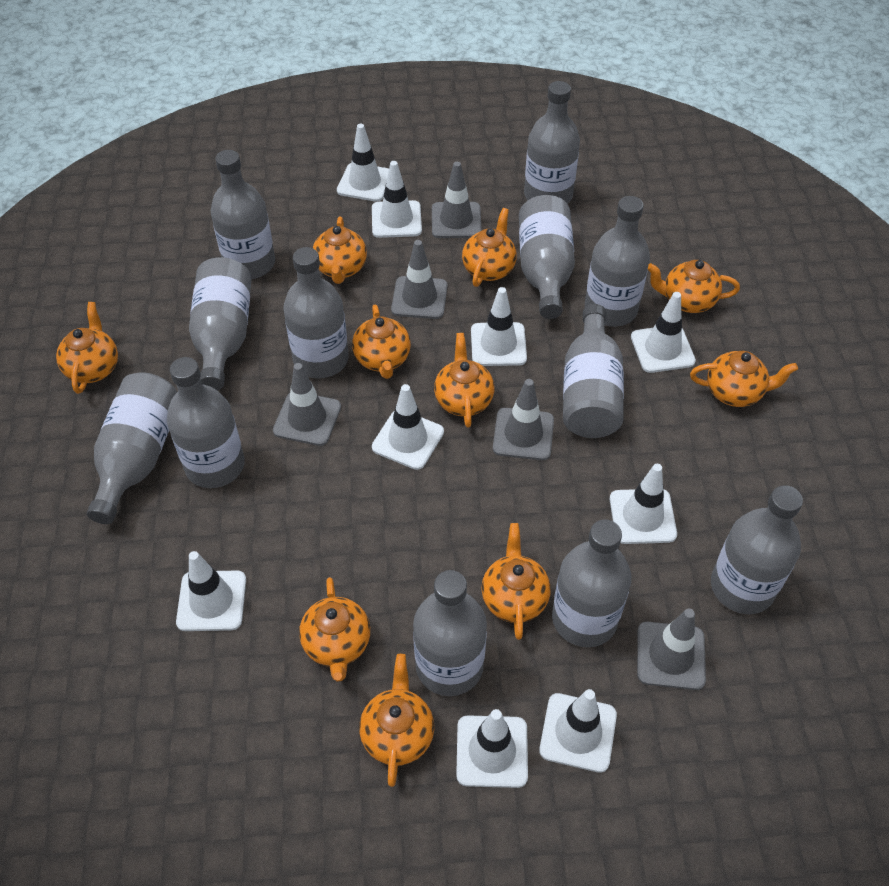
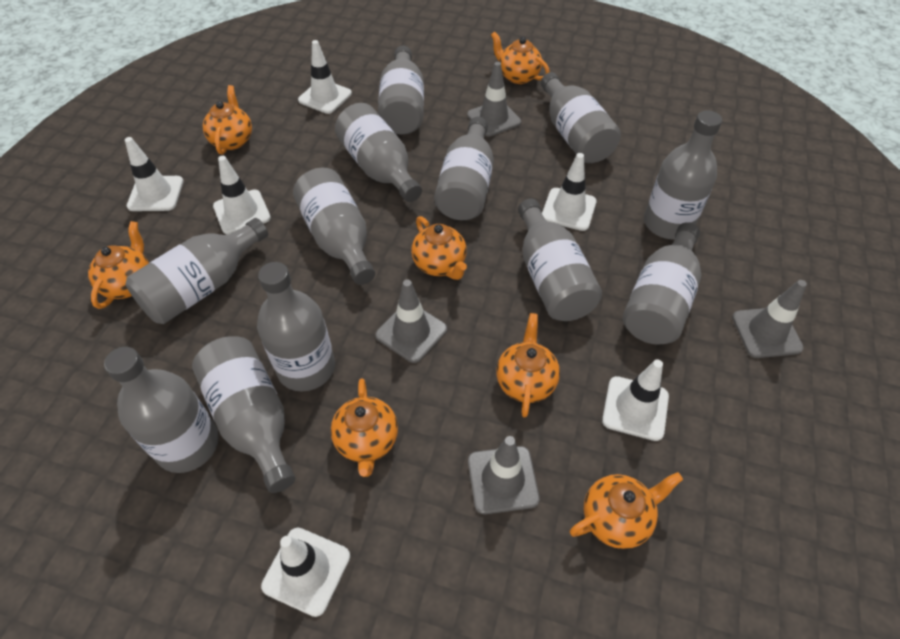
grey traffic cone: 5 -> 4
orange teapot: 10 -> 7
white traffic cone: 9 -> 6

